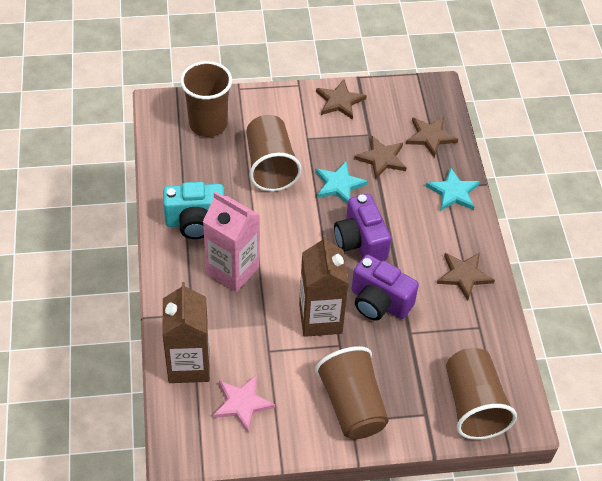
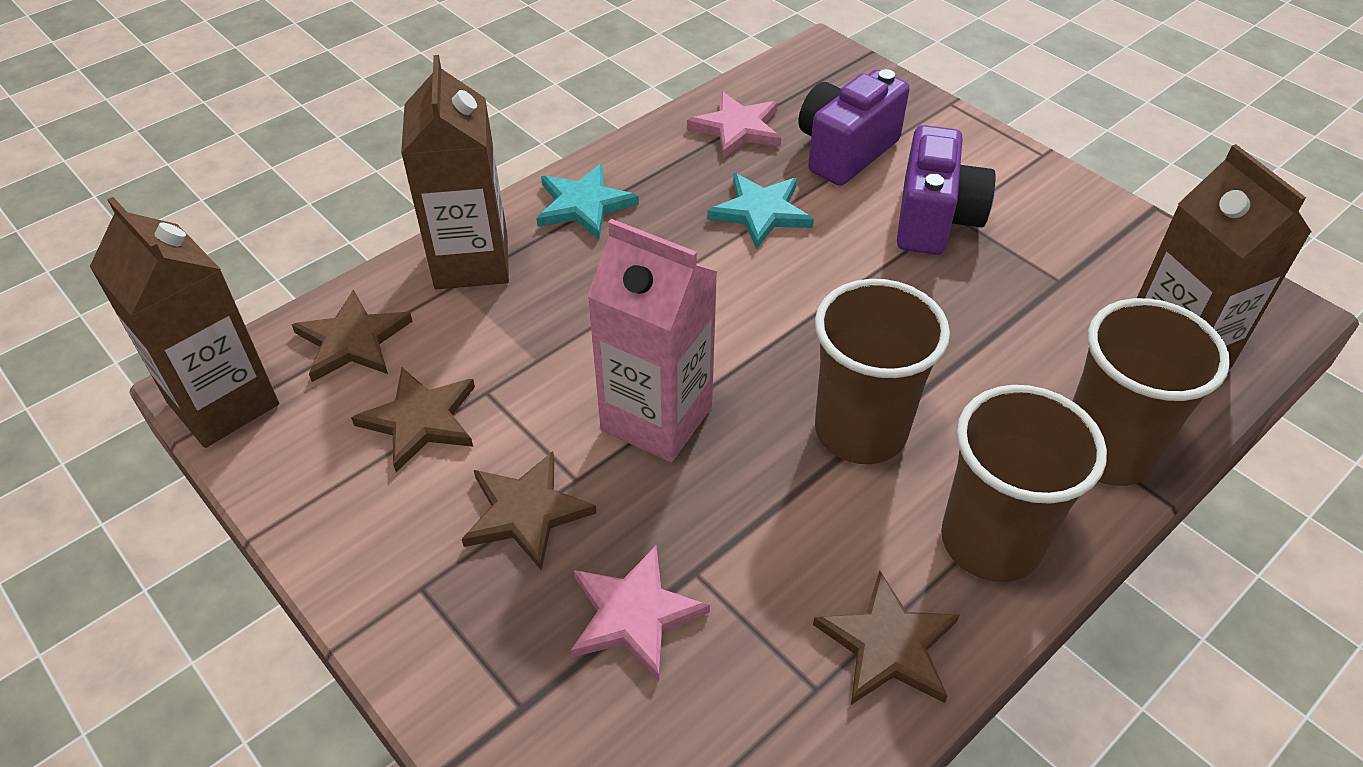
brown carton: 2 -> 3
brown cup: 4 -> 3
pink star: 1 -> 2
turquoise camera: 1 -> 0

